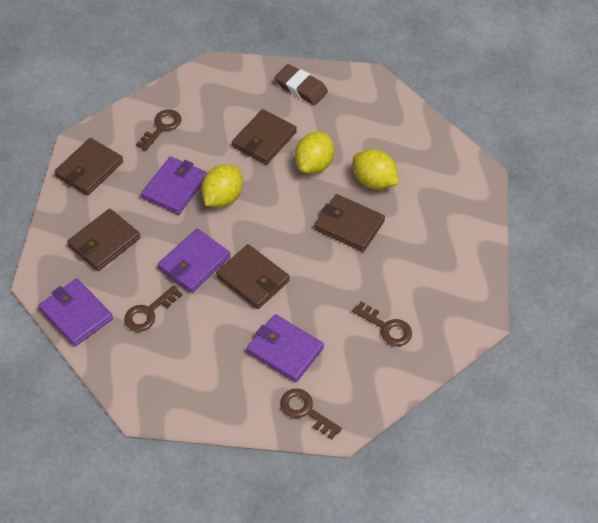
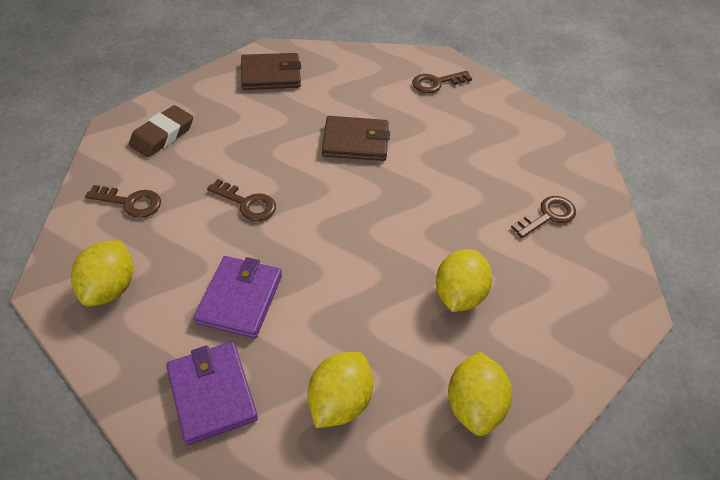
brown wallet: 5 -> 2
purple wallet: 4 -> 2
yellow lemon: 3 -> 4

